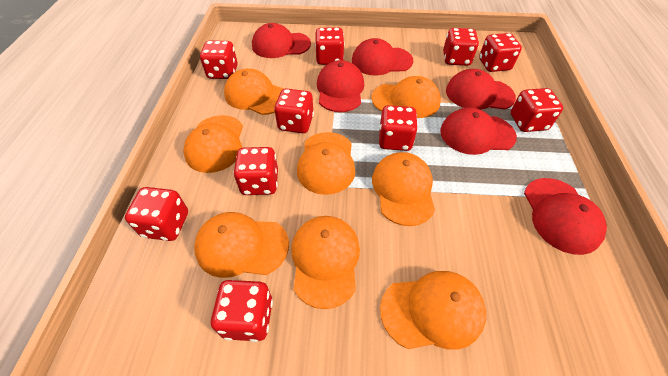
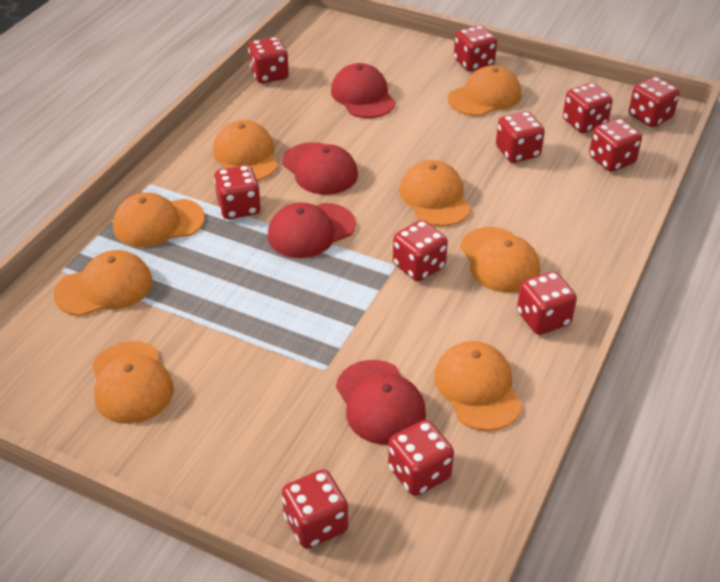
red cap: 6 -> 4
red dice: 10 -> 11

